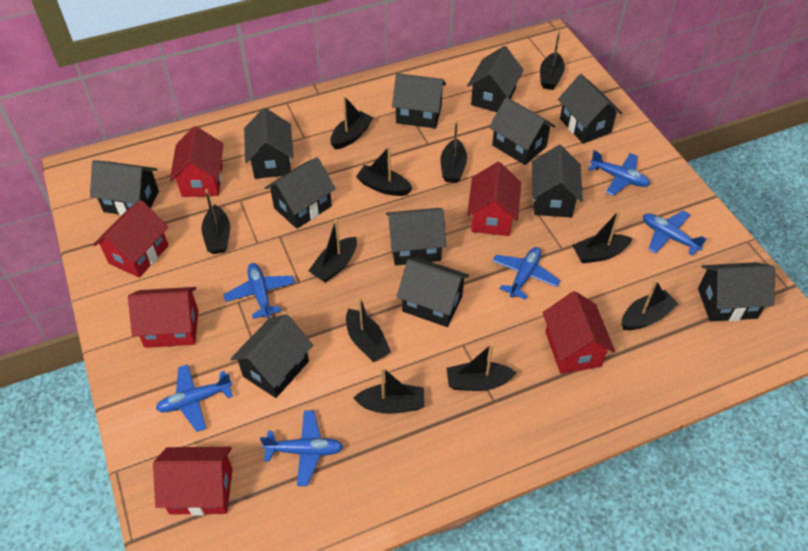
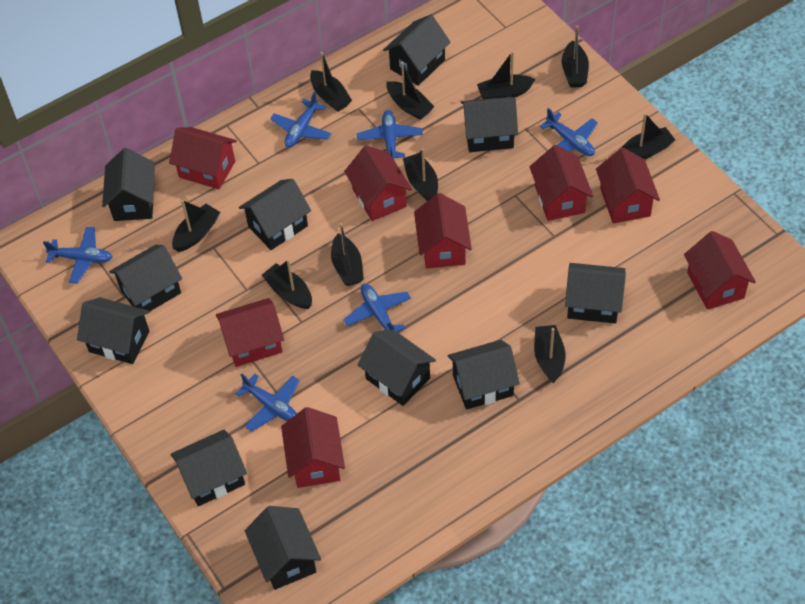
black boat: 11 -> 10
black house: 12 -> 11
red house: 6 -> 8

